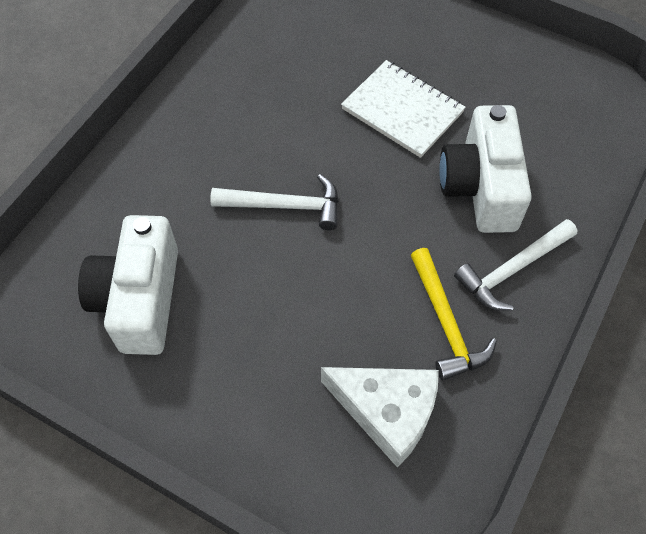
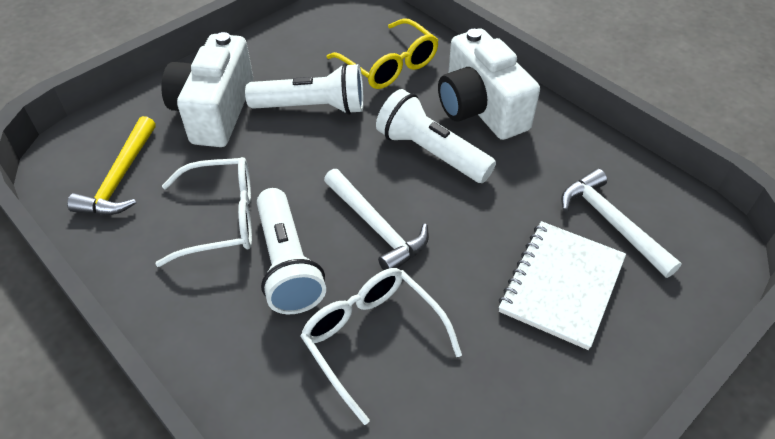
white cheese: 1 -> 0
white flashlight: 0 -> 3
white glasses: 0 -> 2
yellow glasses: 0 -> 1

